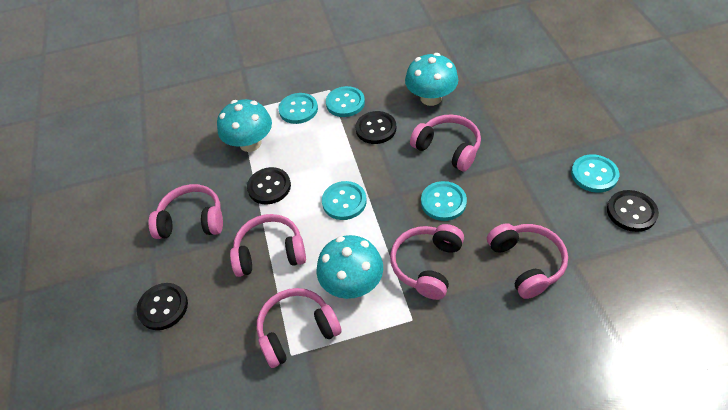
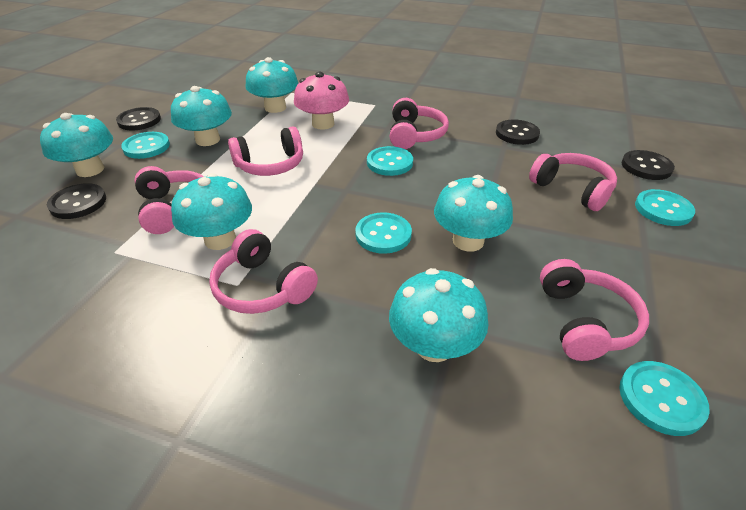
pink mushroom: 0 -> 1
turquoise mushroom: 3 -> 6

